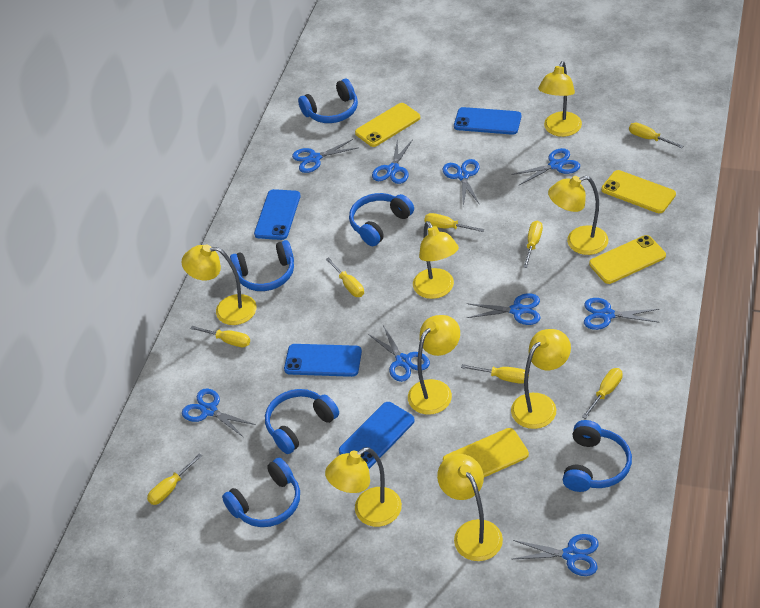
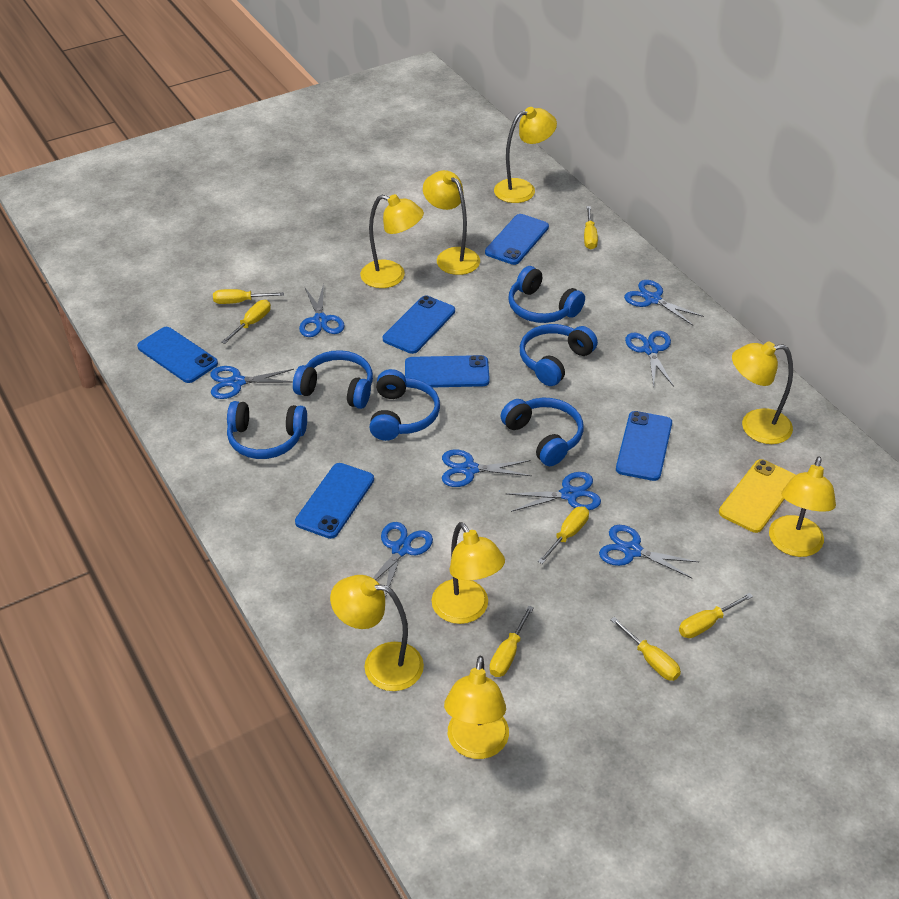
blue phone: 4 -> 6
blue scissors: 9 -> 8
yellow phone: 4 -> 1
yellow screwdriver: 8 -> 7

